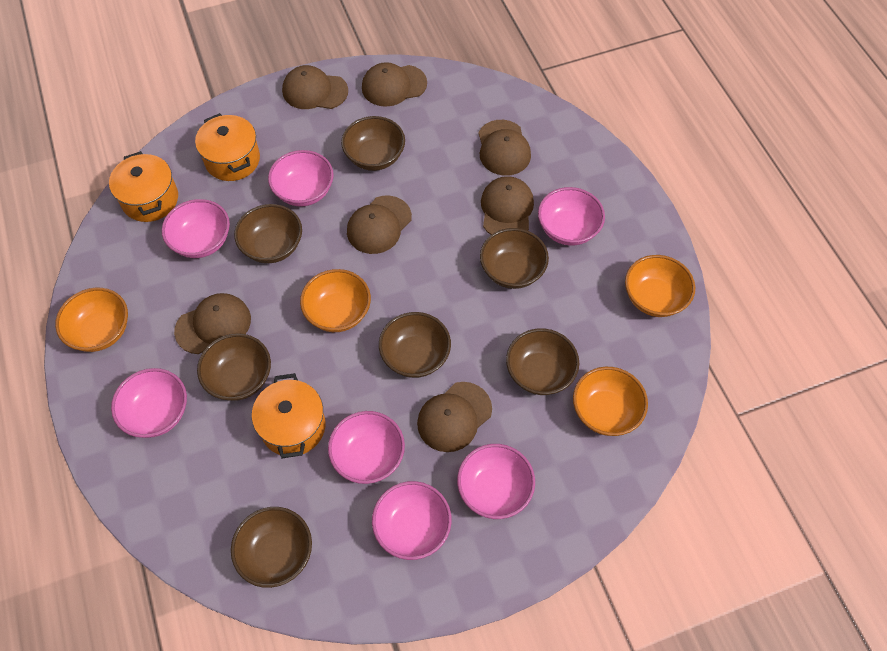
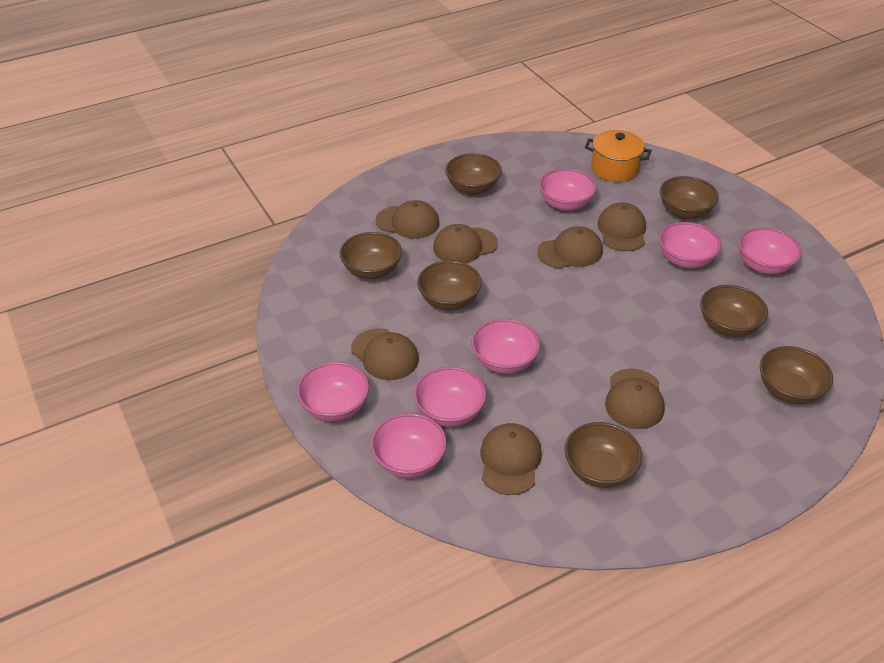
orange bowl: 4 -> 0
orange pot: 3 -> 1

